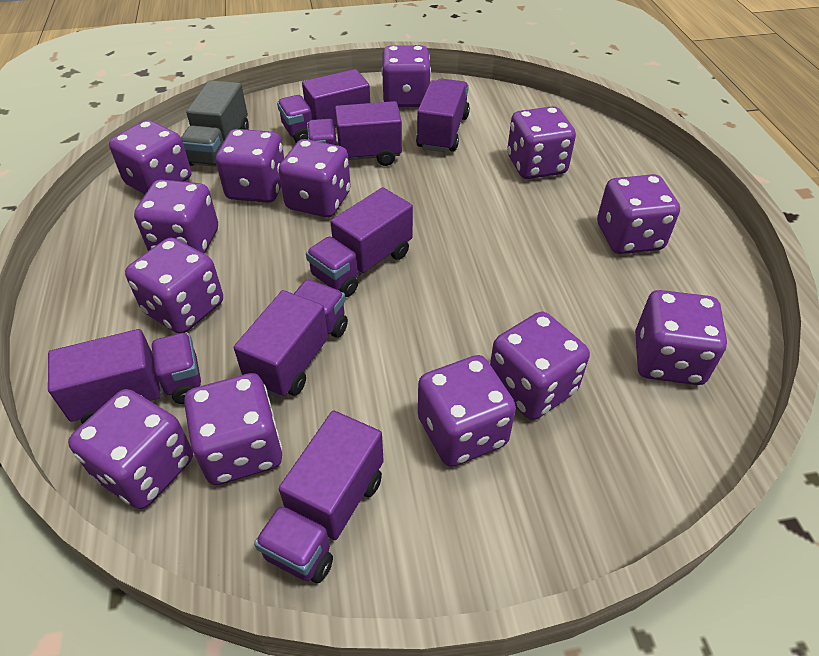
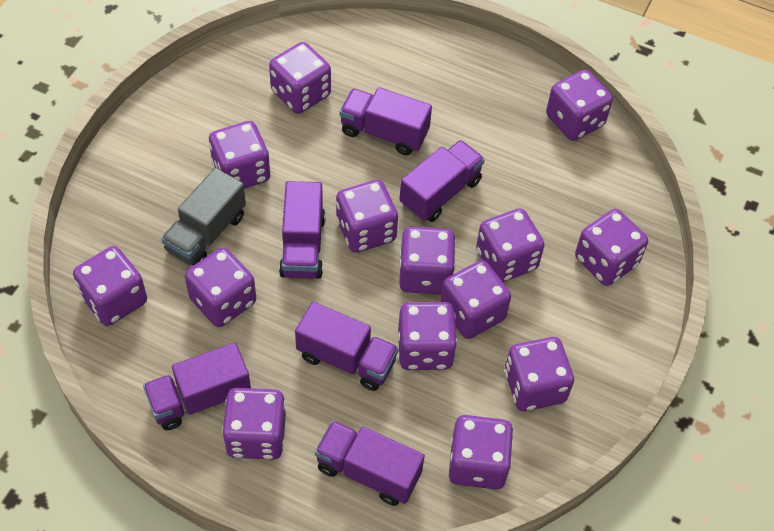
purple dice: 13 -> 14
purple truck: 7 -> 6

